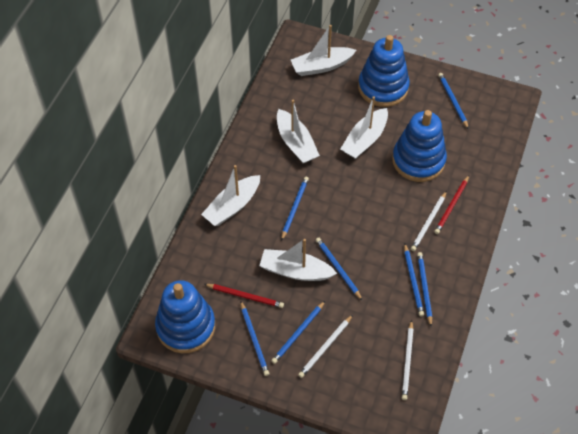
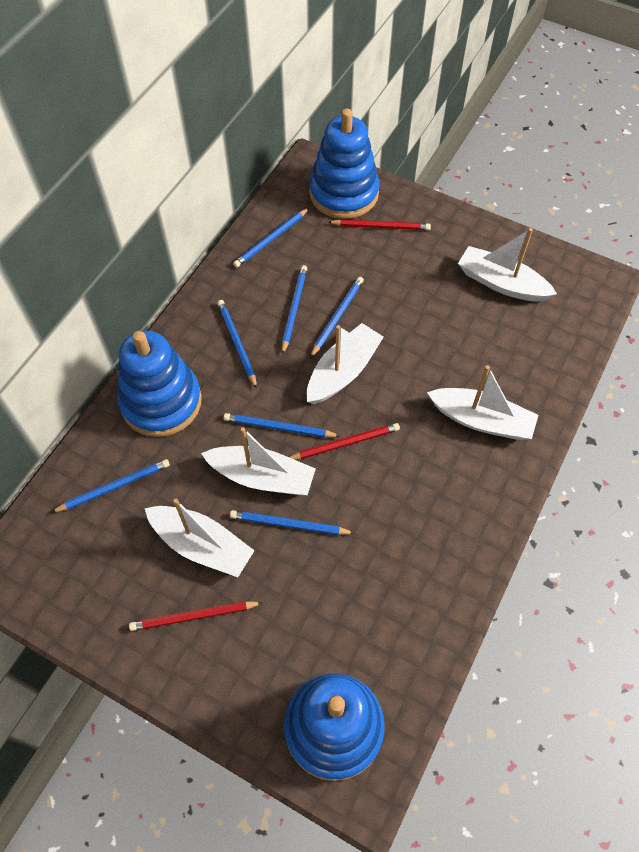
red pencil: 2 -> 3
white pencil: 3 -> 0

